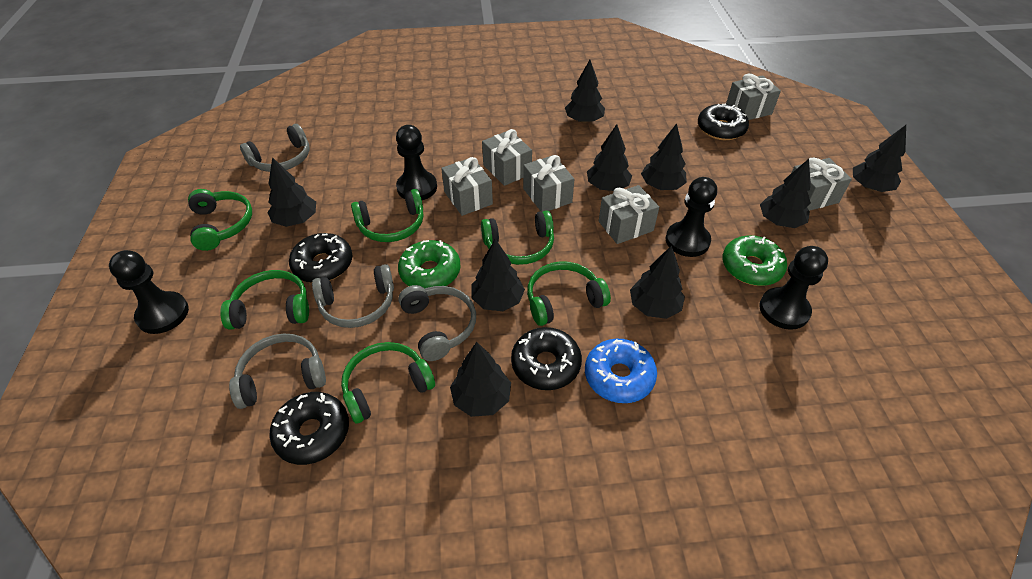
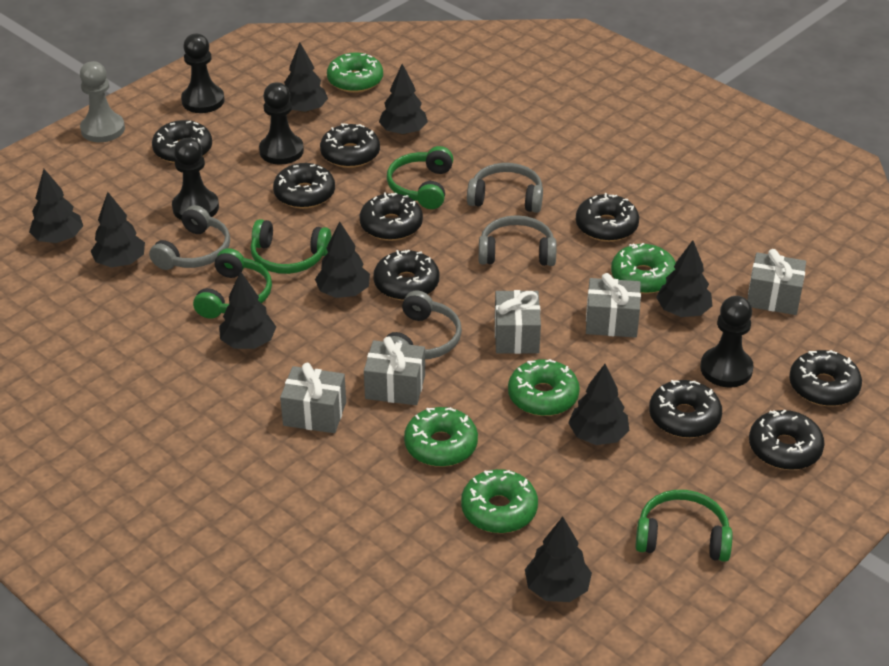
black donut: 4 -> 9
blue donut: 1 -> 0
green donut: 2 -> 5
green headphones: 6 -> 4
grey gift: 6 -> 5
grey pawn: 0 -> 1

